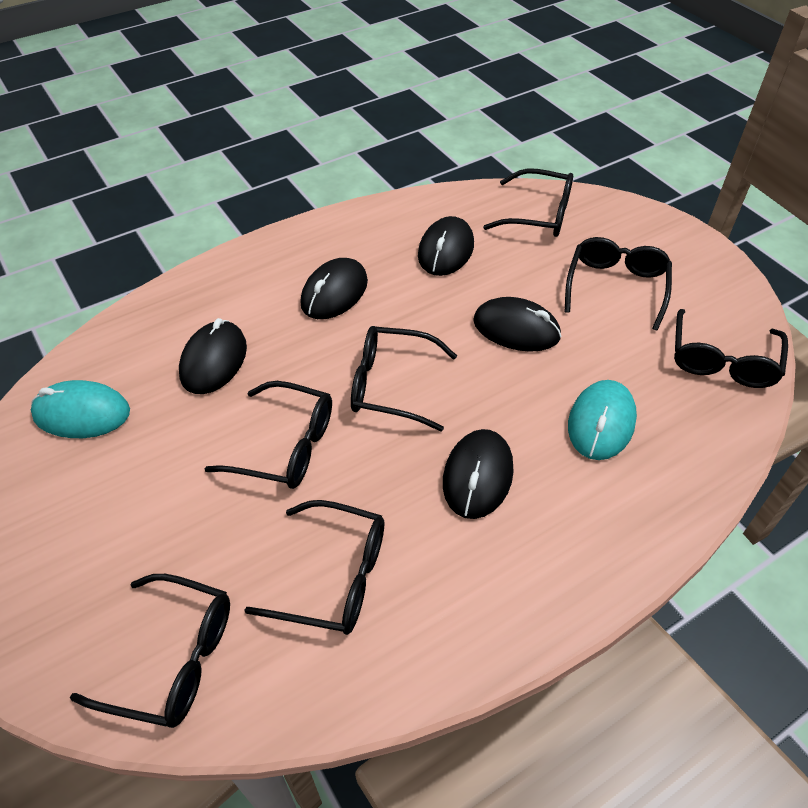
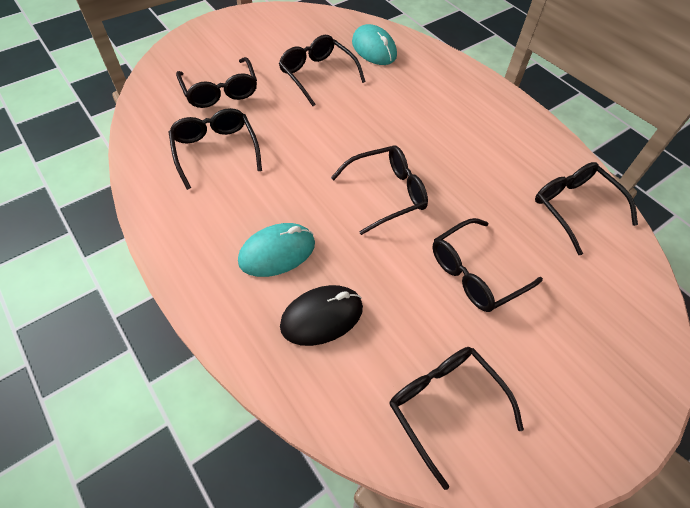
black mouse: 5 -> 1

